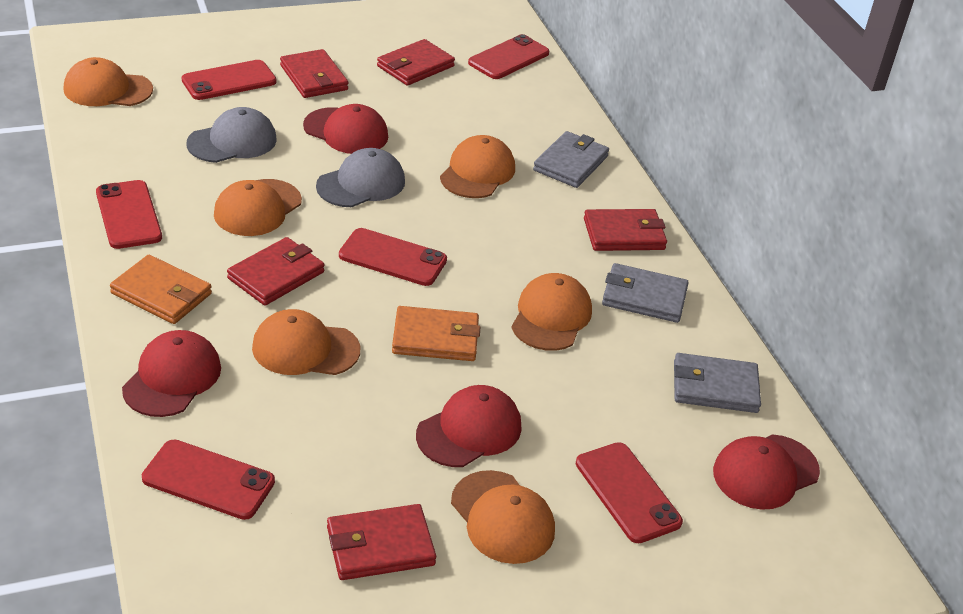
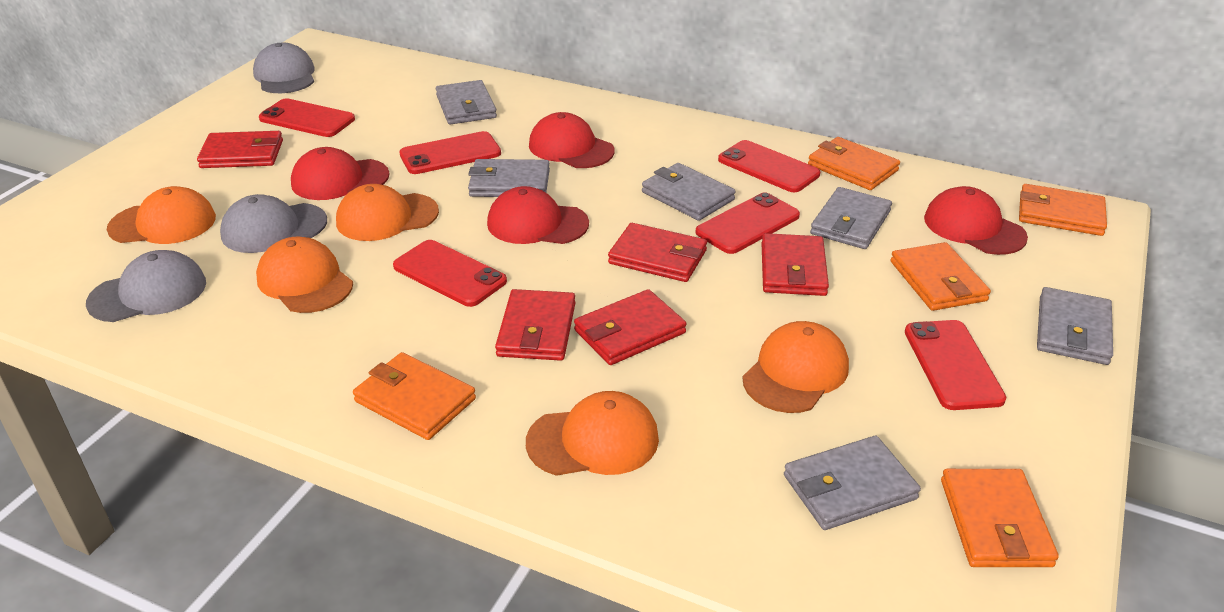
grey cap: 2 -> 3
grey wallet: 3 -> 6
orange cap: 6 -> 5
orange wallet: 2 -> 5

